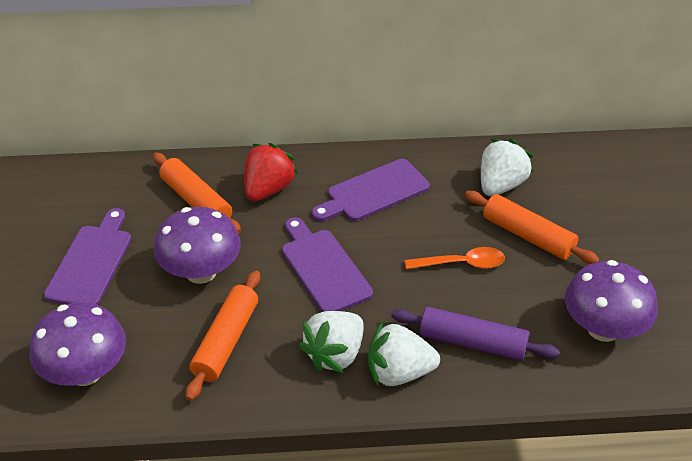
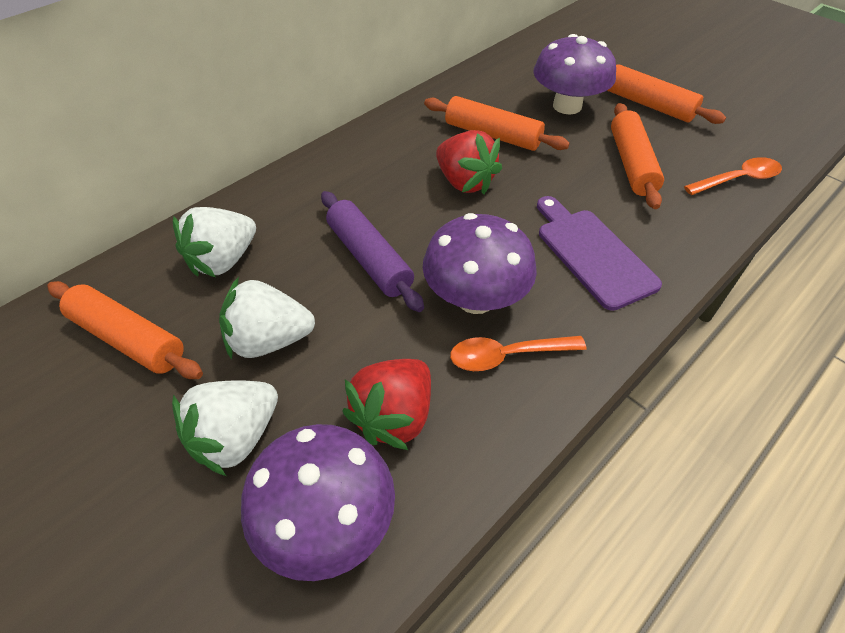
orange rolling pin: 3 -> 4
orange spoon: 1 -> 2
purple cutting board: 3 -> 1
red strawberry: 1 -> 2

